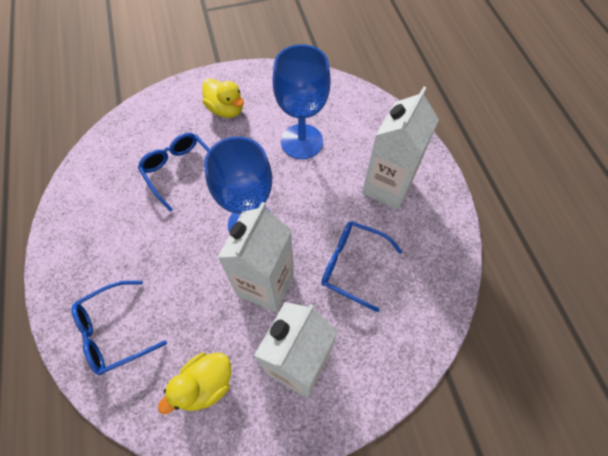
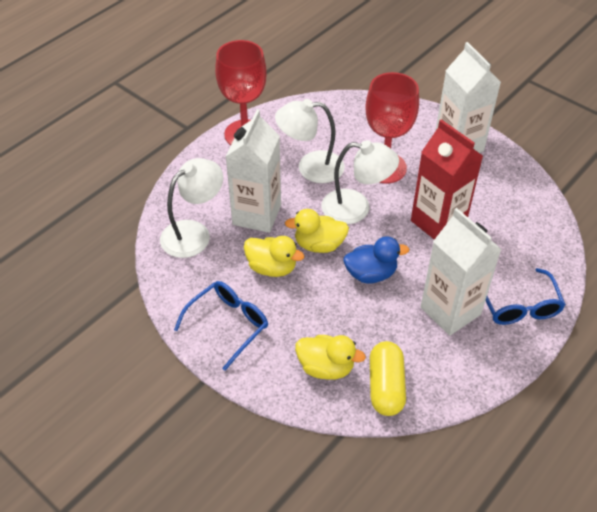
blue duck: 0 -> 1
blue glasses: 3 -> 2
blue goblet: 2 -> 0
red carton: 0 -> 1
red goblet: 0 -> 2
white lamp: 0 -> 3
yellow capsule: 0 -> 1
yellow duck: 2 -> 3

